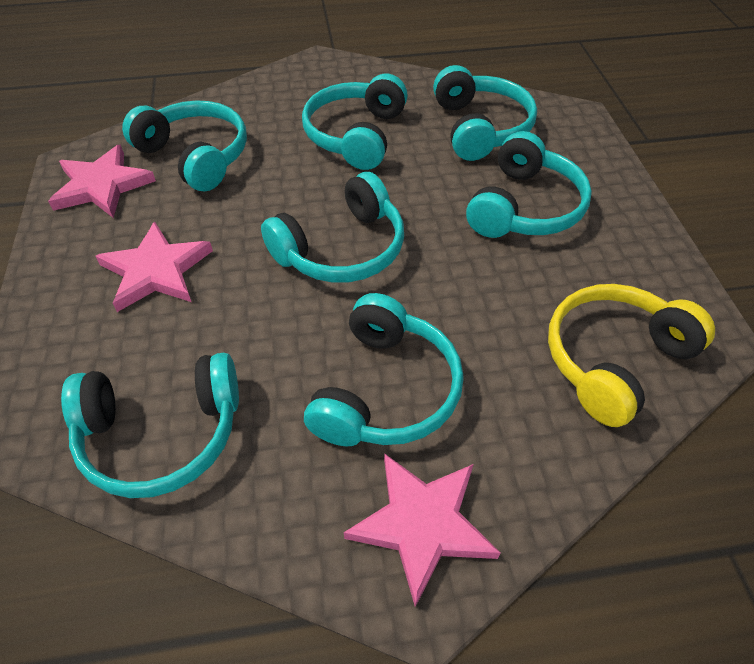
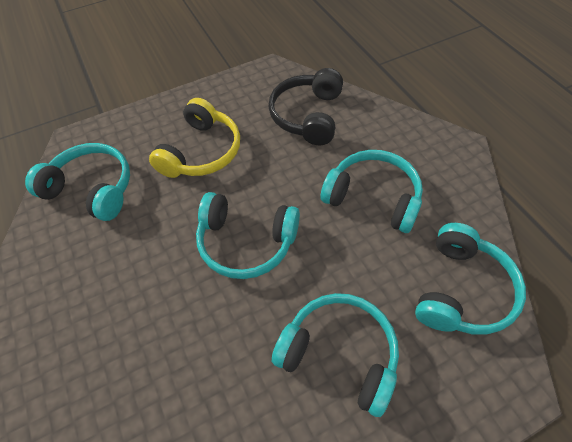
black headphones: 0 -> 1
pink star: 3 -> 0
turquoise headphones: 7 -> 5

